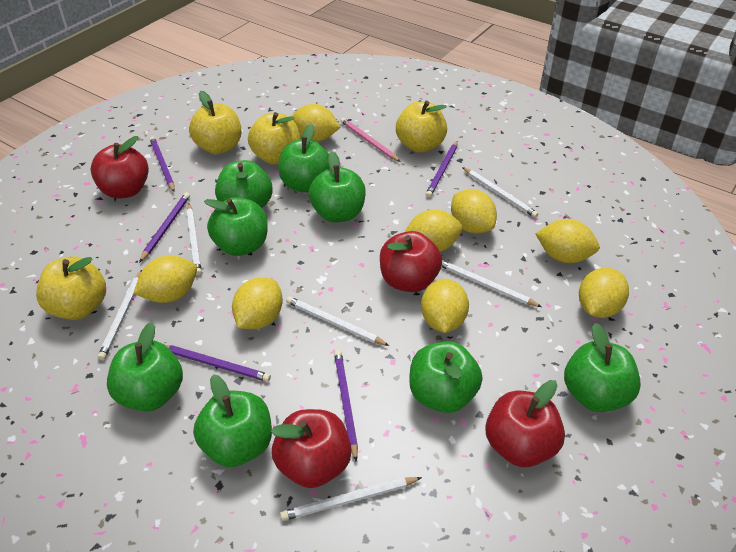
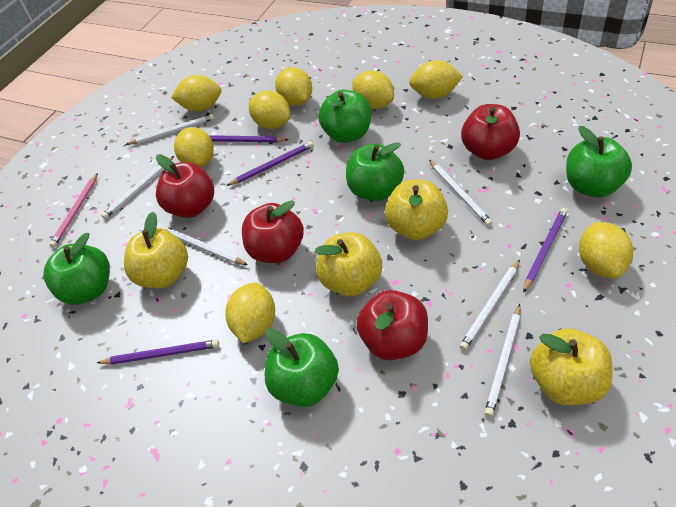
green apple: 8 -> 5
purple pencil: 5 -> 4

